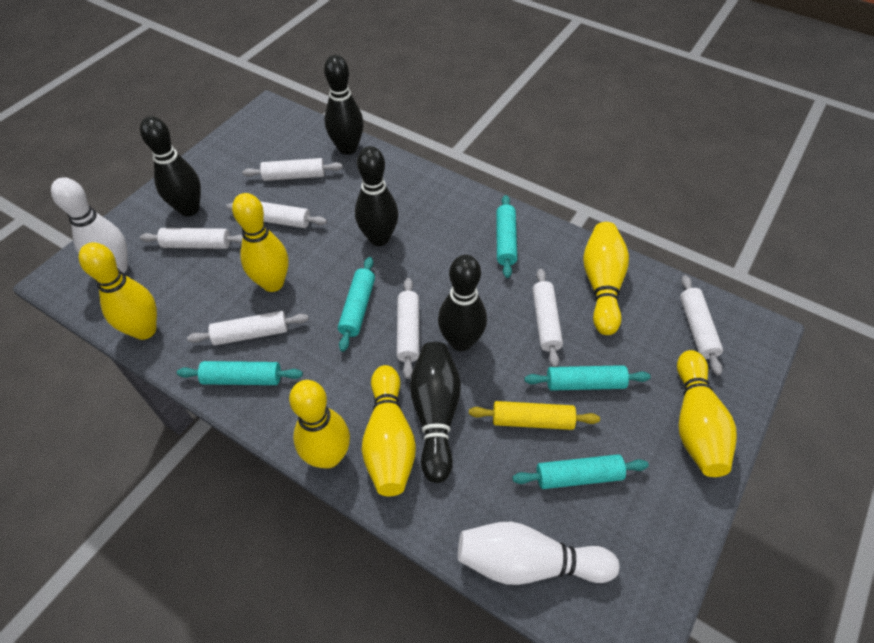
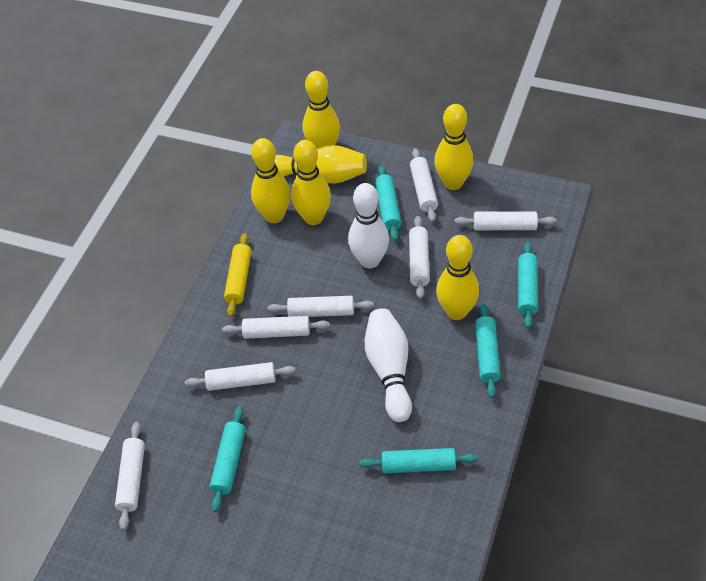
black bowling pin: 5 -> 0

